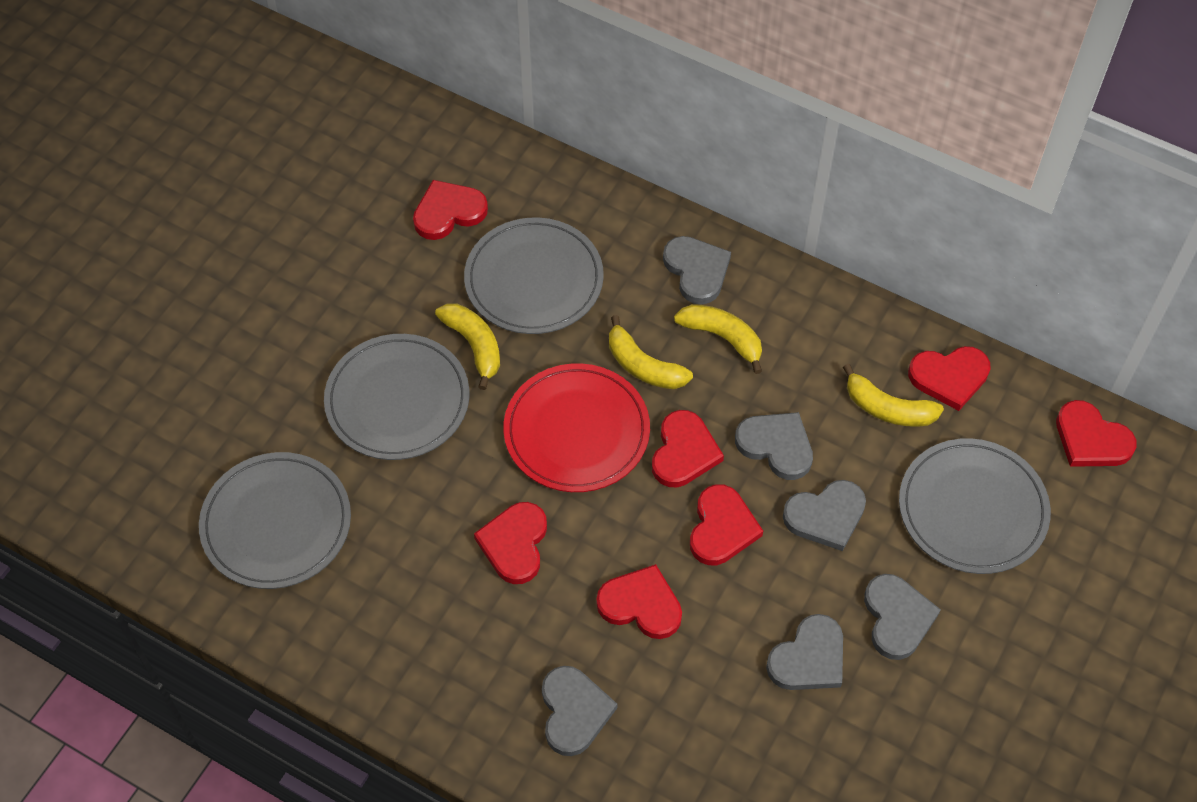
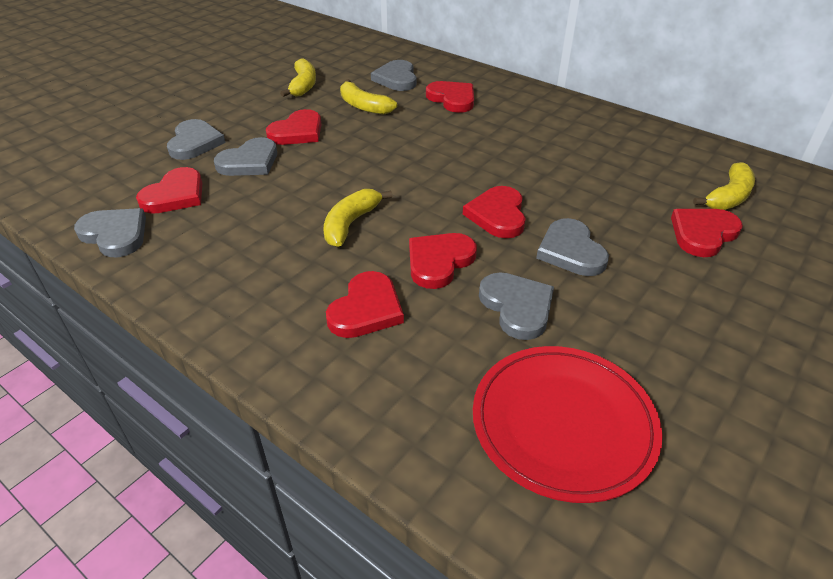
grey plate: 4 -> 0

